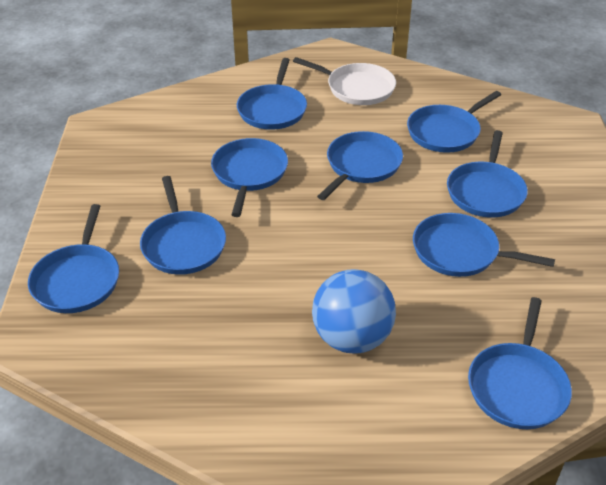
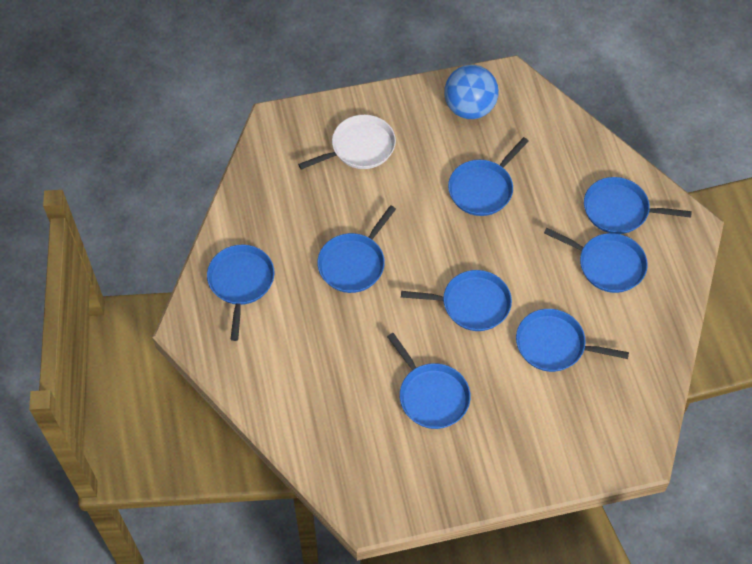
blue pan: 9 -> 8

